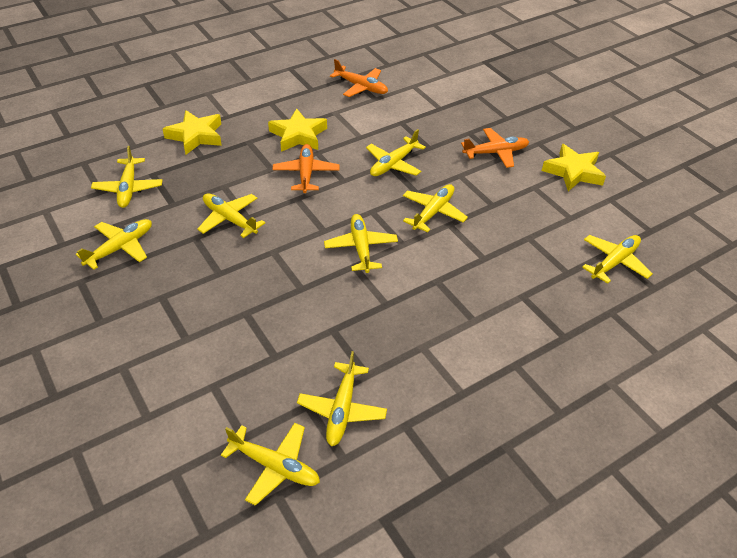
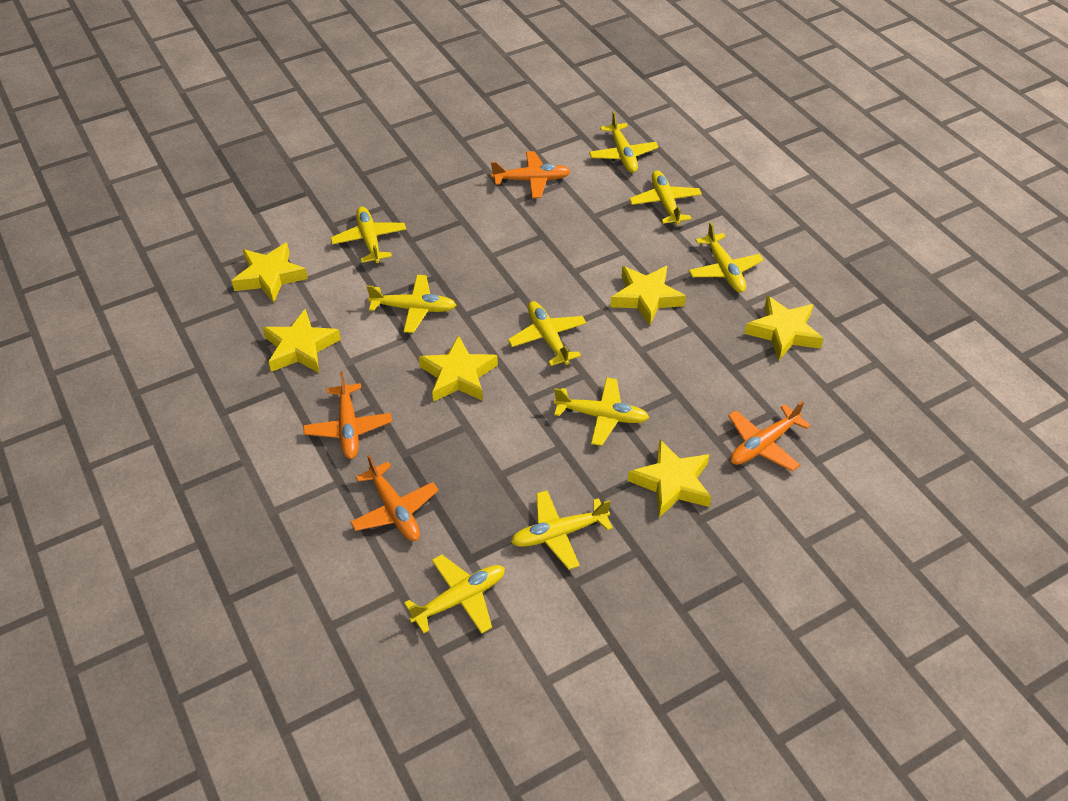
orange plane: 3 -> 4
yellow star: 3 -> 6

